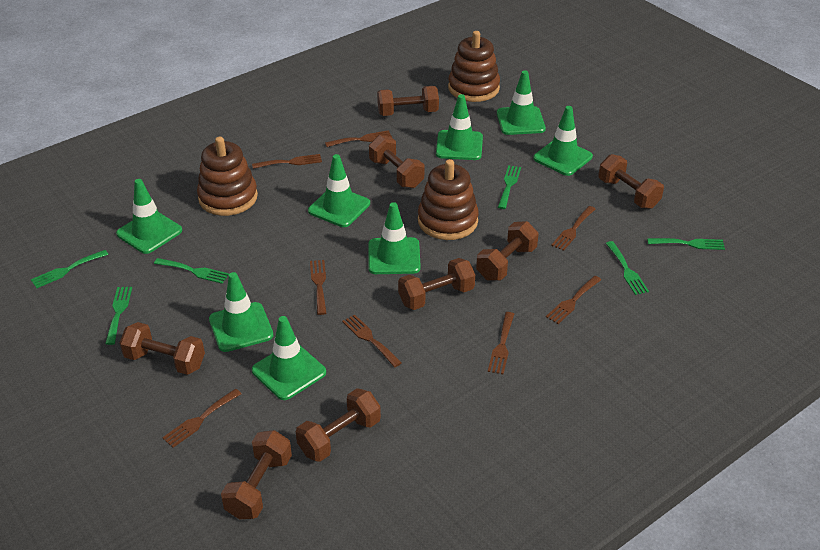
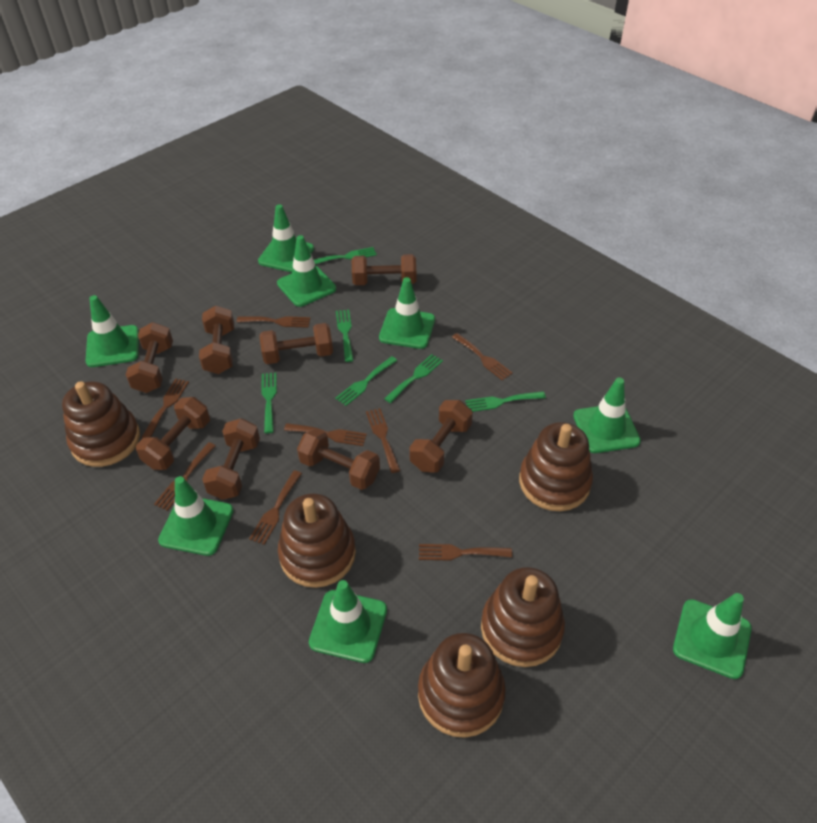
brown stacking toy: 3 -> 5

